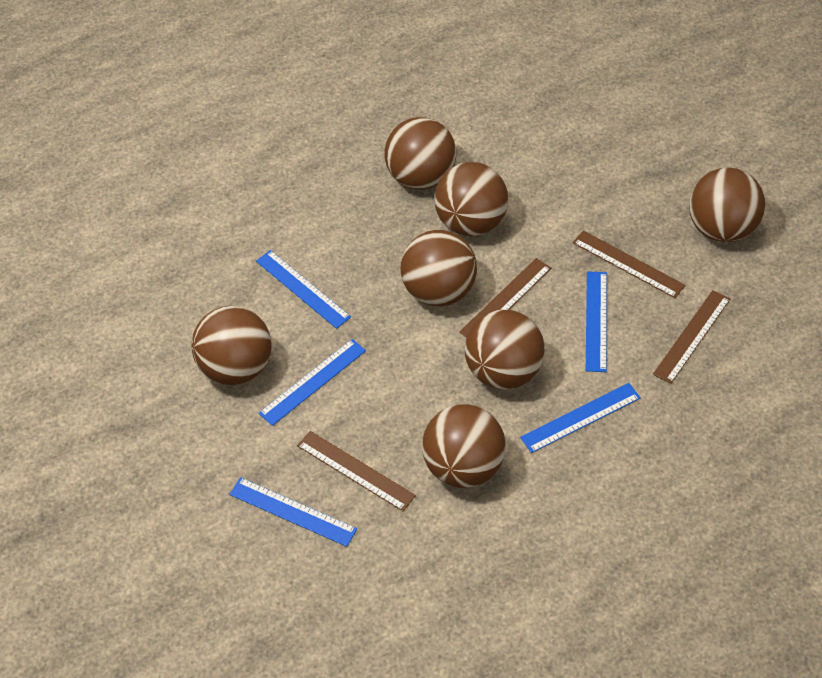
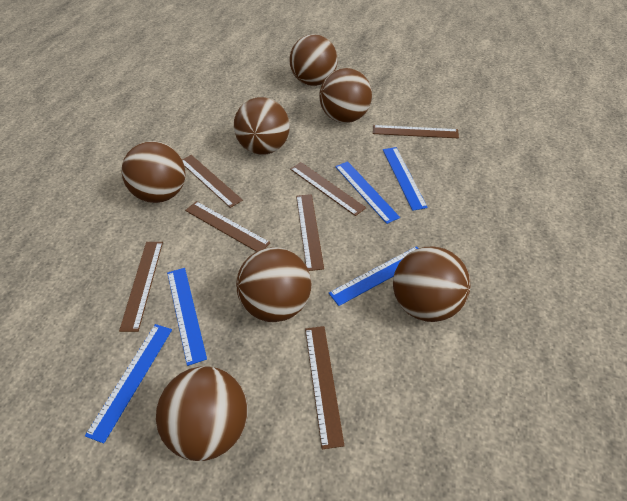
brown ruler: 4 -> 7

